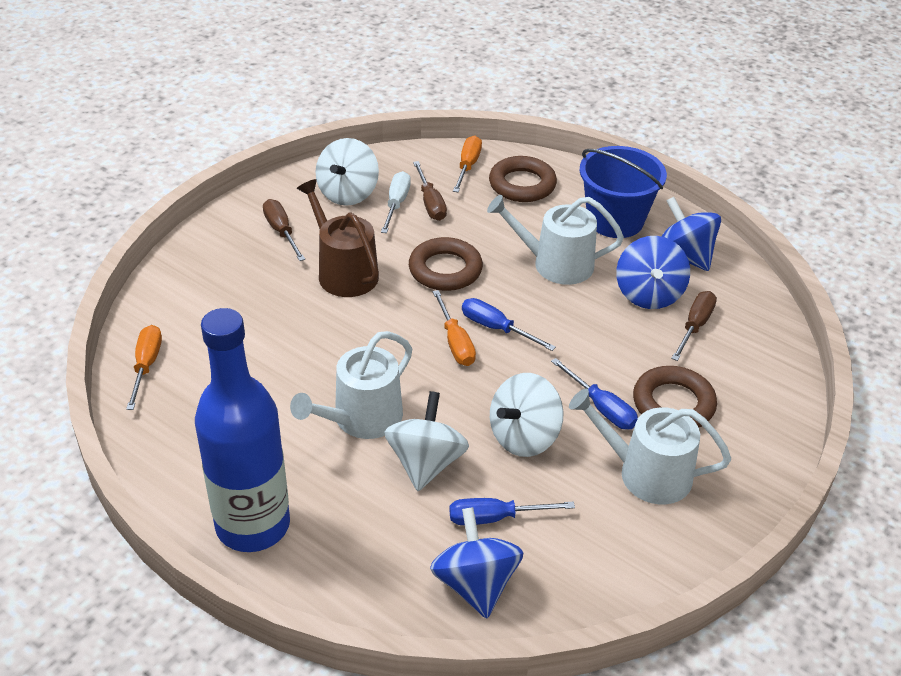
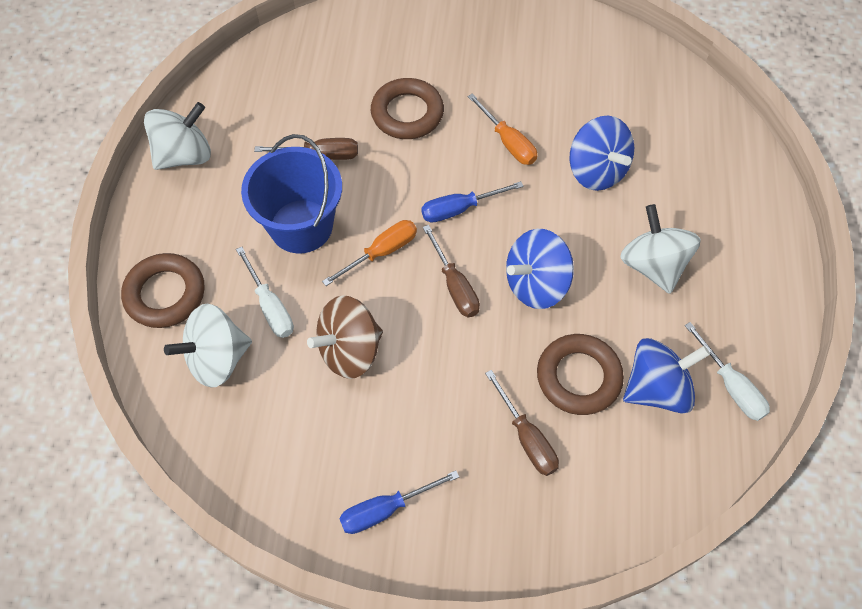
blue bottle: 1 -> 0
blue screwdriver: 3 -> 2
brown spinning top: 0 -> 1
brown watering can: 1 -> 0
orange screwdriver: 3 -> 2
white screwdriver: 1 -> 2
white watering can: 3 -> 0

